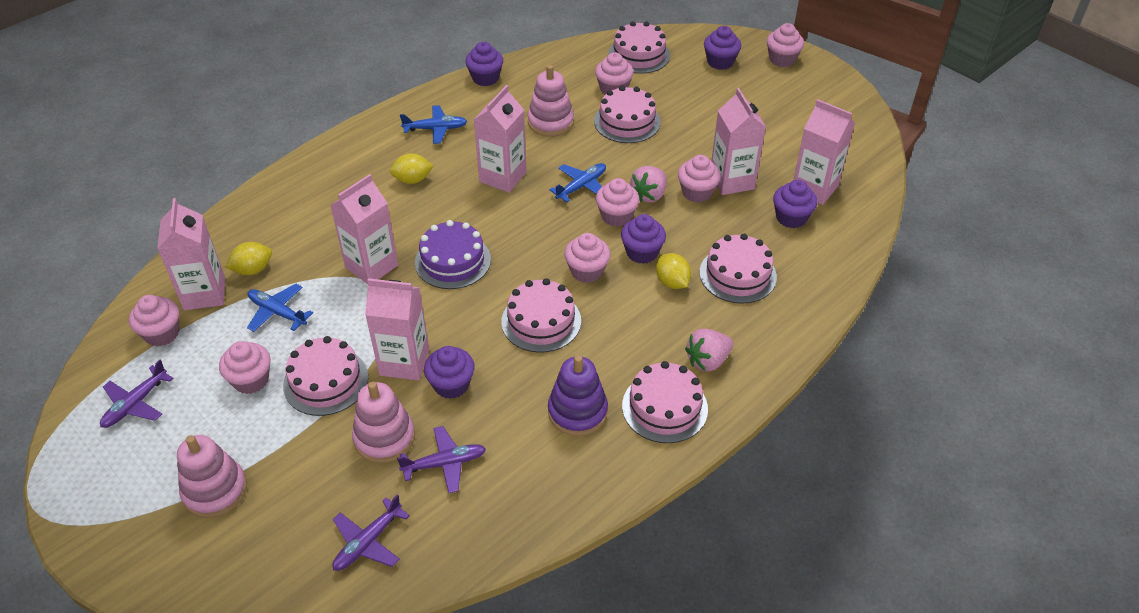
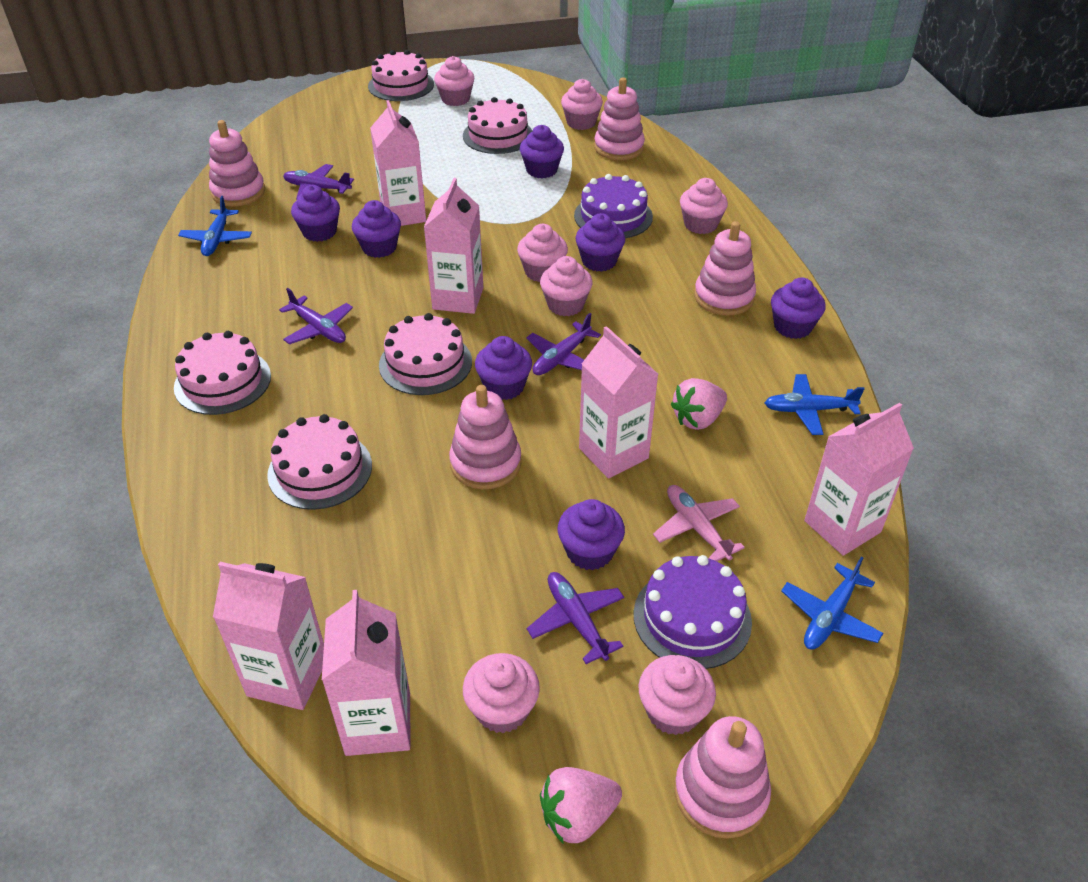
pink cake: 6 -> 5
pink plane: 0 -> 1
pink stacking toy: 3 -> 5
purple cake: 1 -> 2
purple cupcake: 5 -> 7
purple plane: 3 -> 4
purple stacking toy: 1 -> 0
yellow lemon: 3 -> 0

